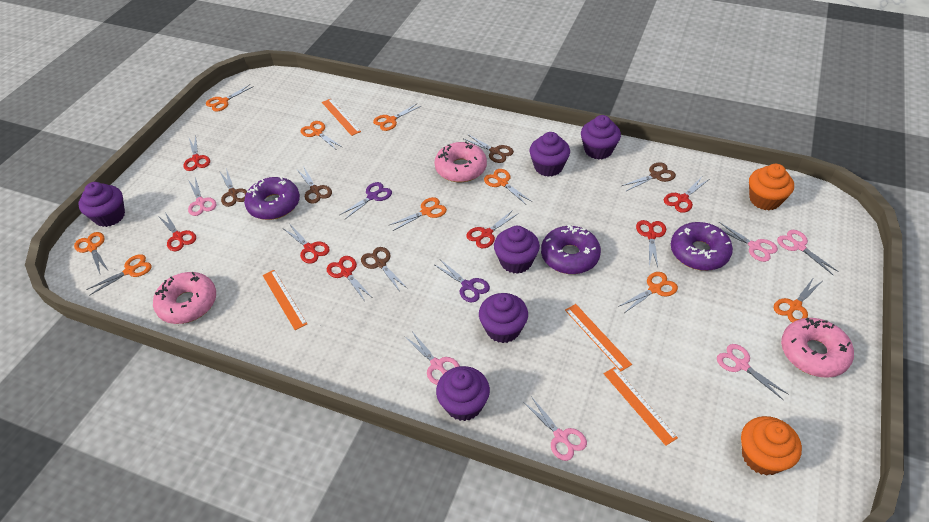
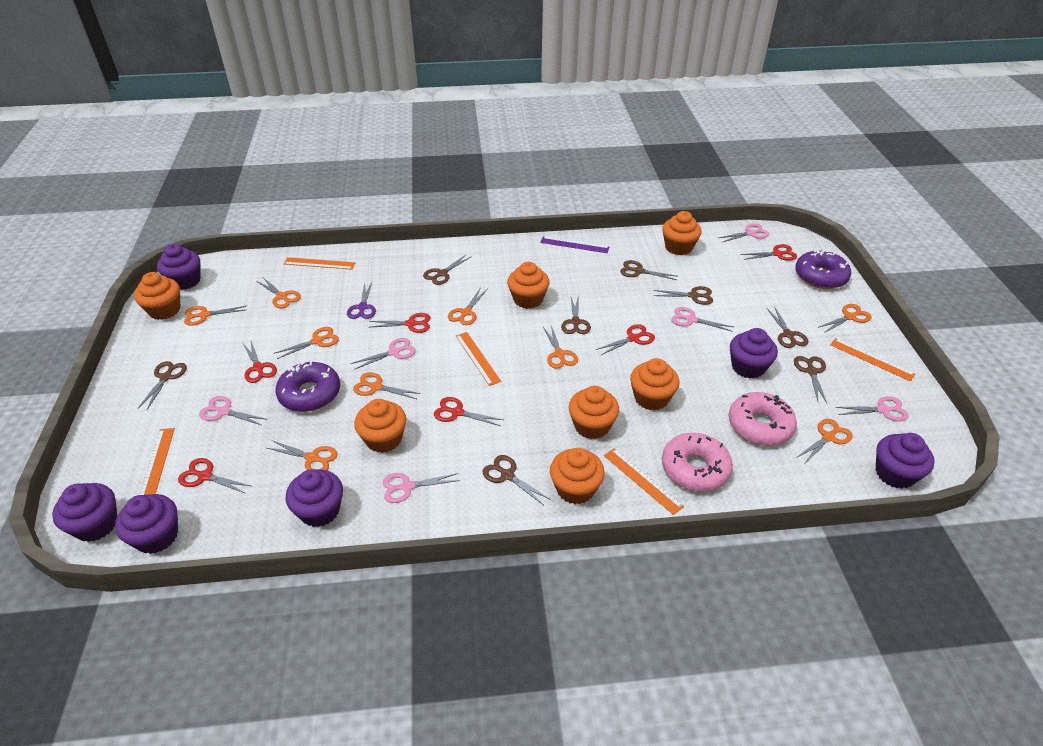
brown scissors: 5 -> 8
orange cupcake: 2 -> 7
orange ruler: 4 -> 5
pink donut: 3 -> 2
purple donut: 3 -> 2
purple ruler: 0 -> 1
purple scissors: 2 -> 1
red scissors: 7 -> 6

